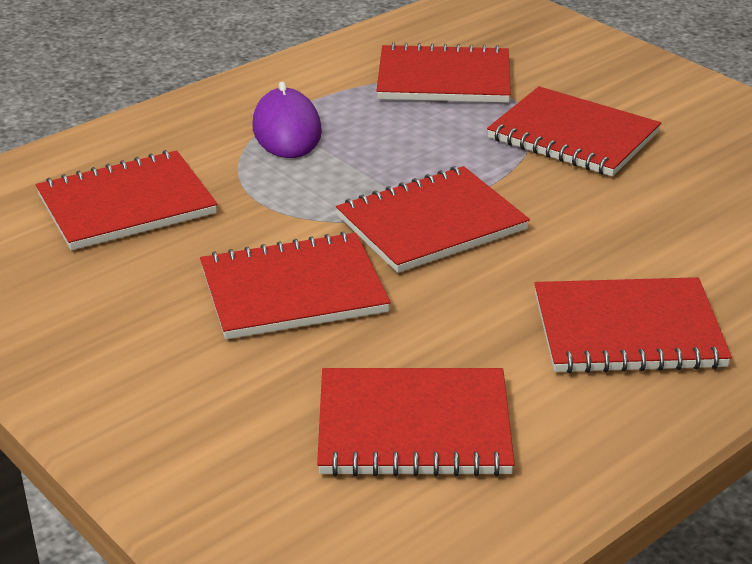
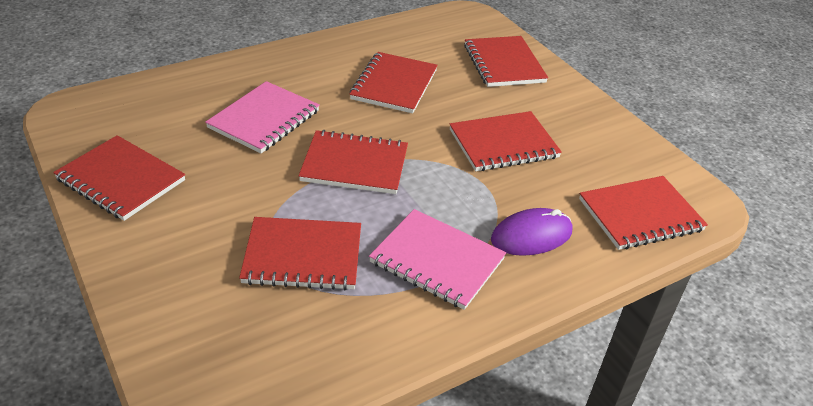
pink notebook: 0 -> 2

